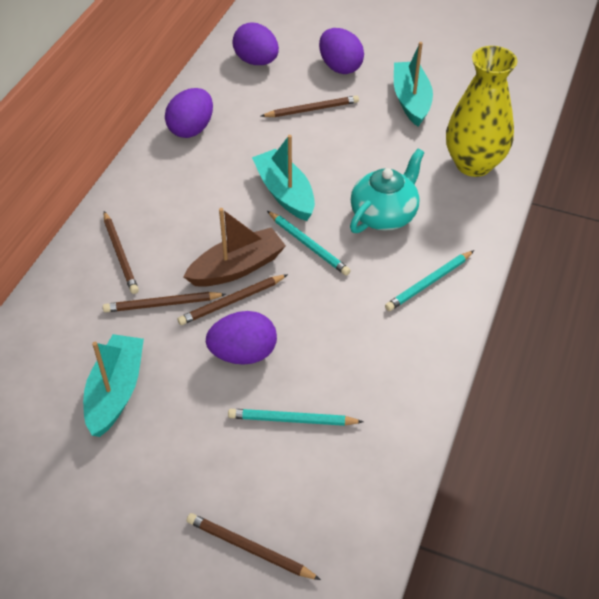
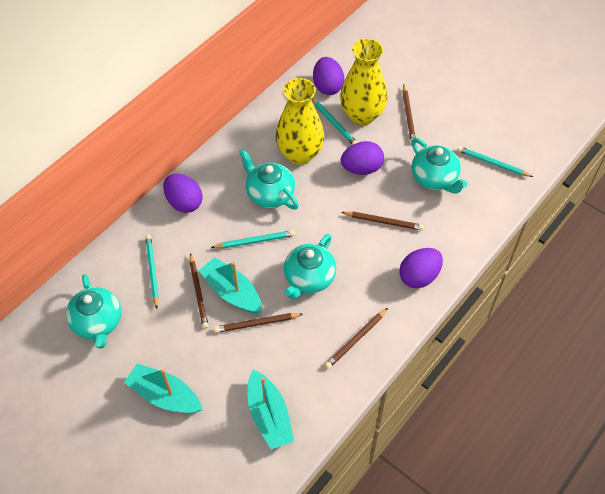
brown boat: 1 -> 0
turquoise pencil: 3 -> 4
turquoise teapot: 1 -> 4
yellow vase: 1 -> 2

